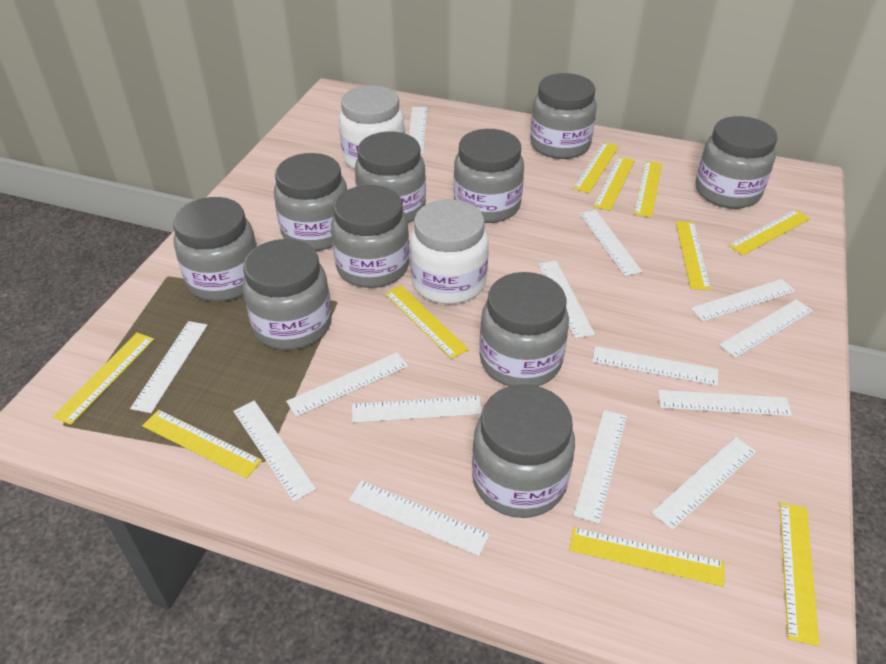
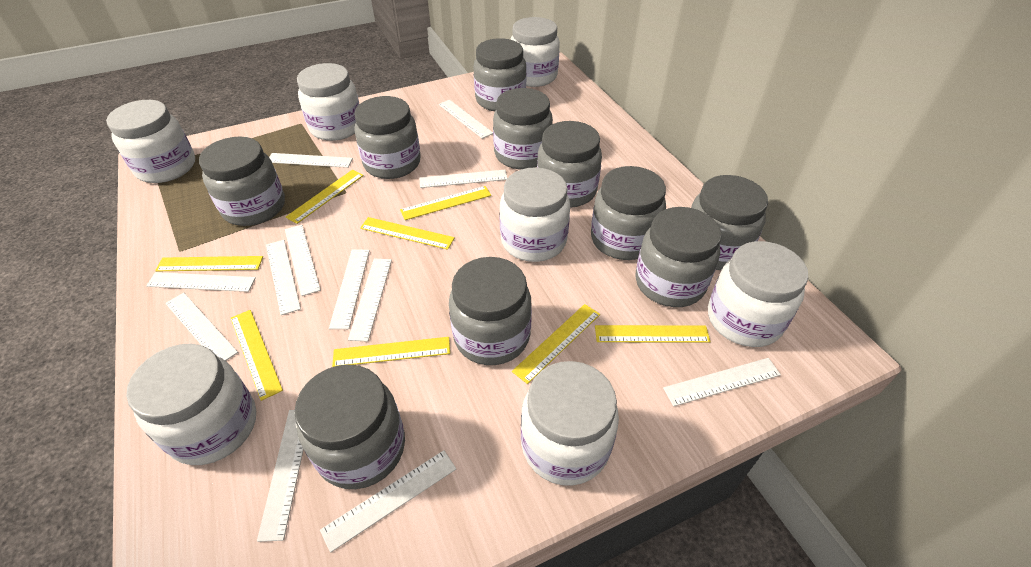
white jar: 2 -> 7
white ruler: 14 -> 12
yellow ruler: 10 -> 8

